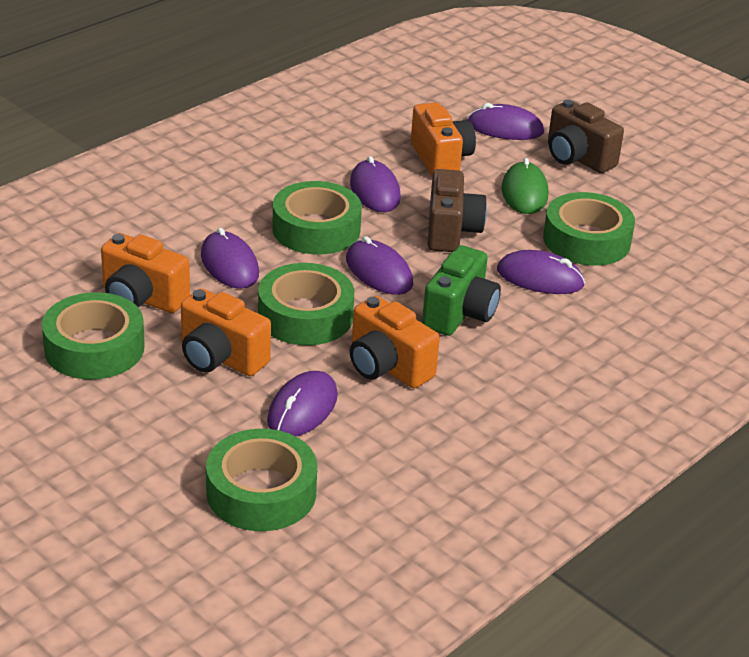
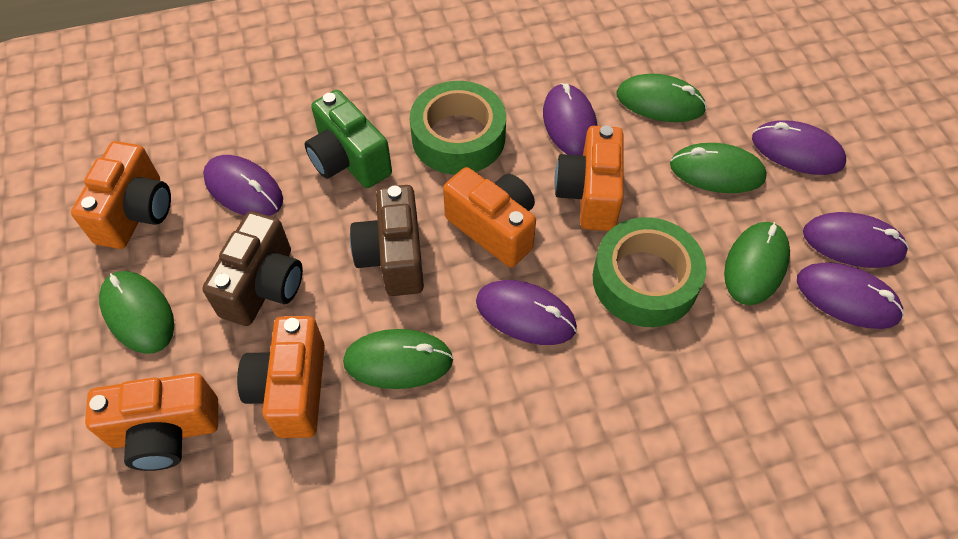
green mouse: 1 -> 5
green tape: 5 -> 2
orange camera: 4 -> 5

